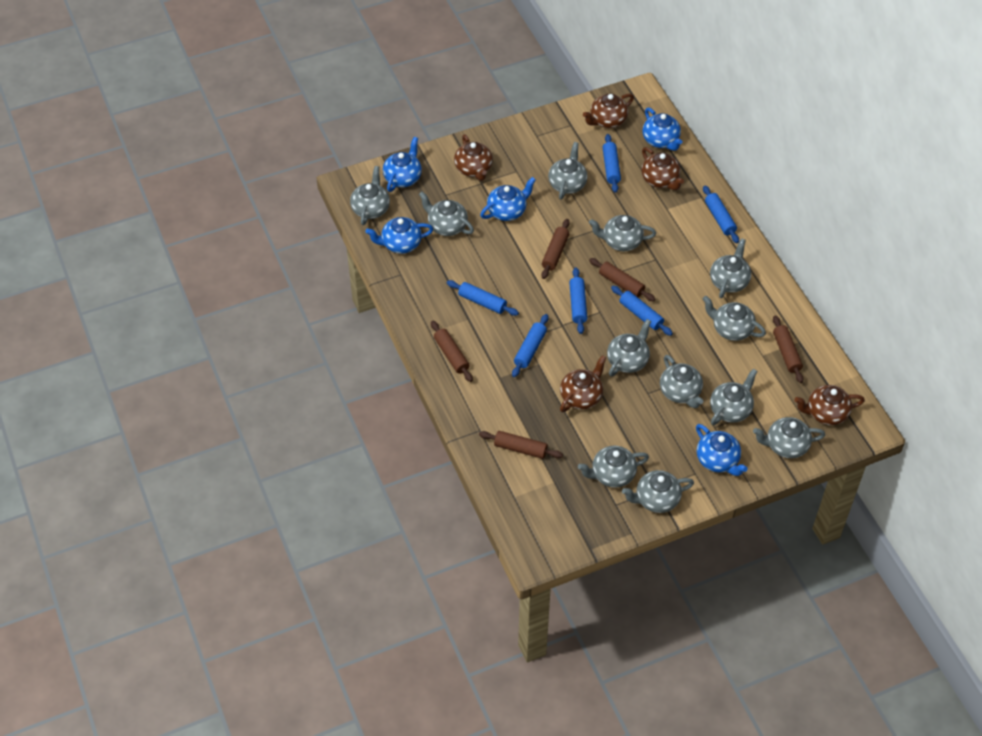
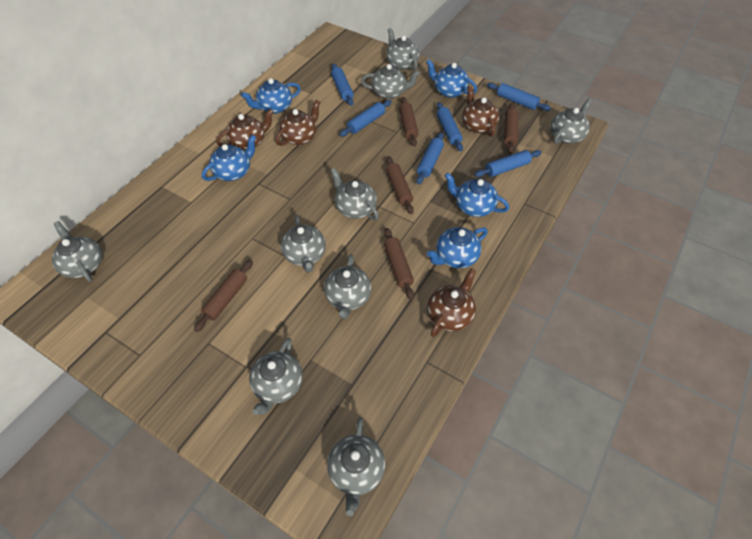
brown teapot: 5 -> 4
grey teapot: 12 -> 9

